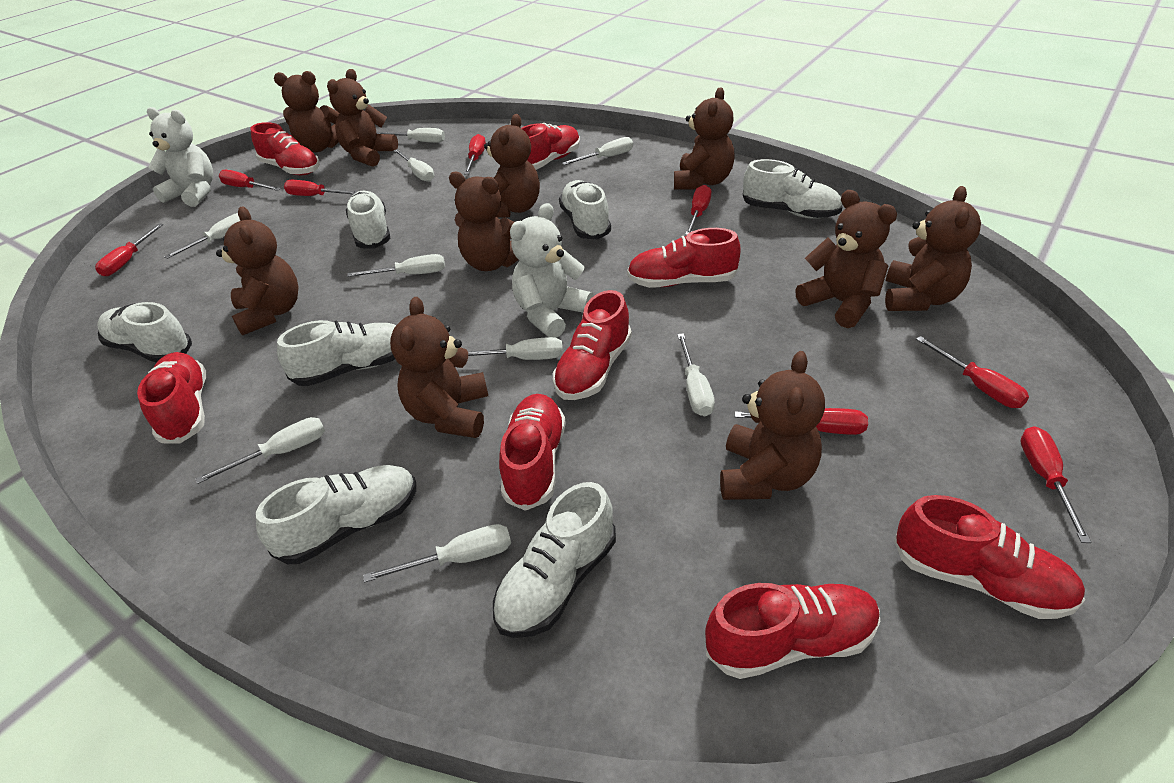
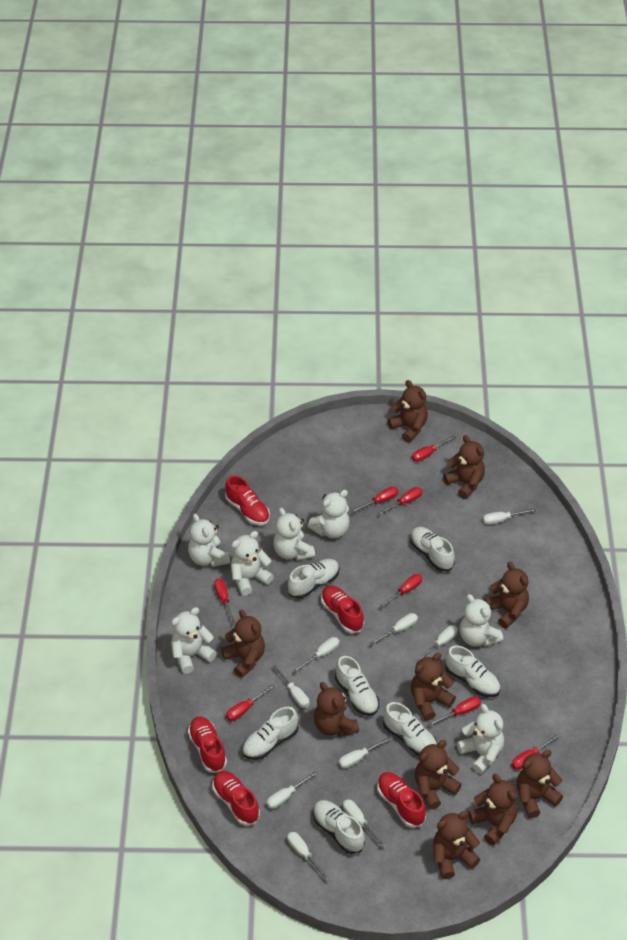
red shoe: 8 -> 5
white teddy bear: 2 -> 7

